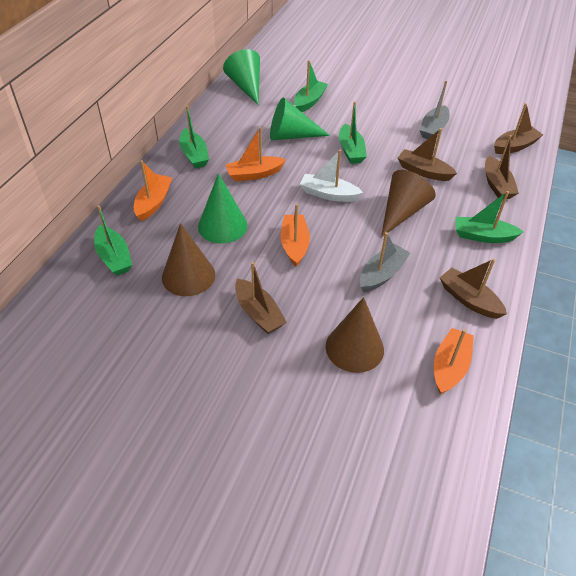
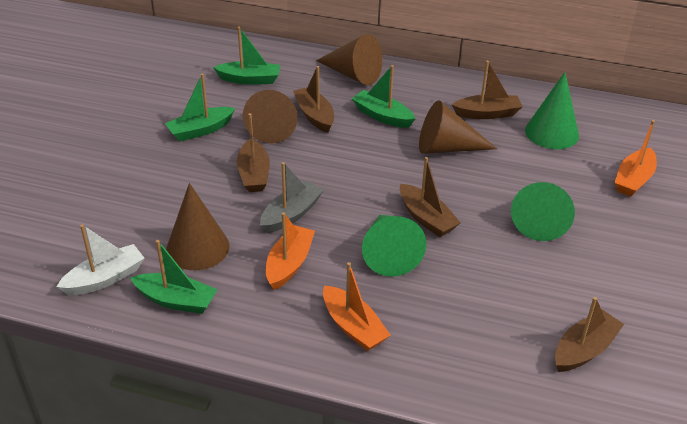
brown cone: 3 -> 4
green boat: 5 -> 4
grey boat: 2 -> 1
orange boat: 4 -> 3

